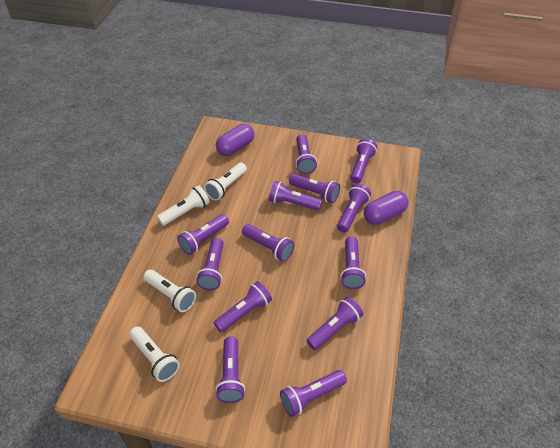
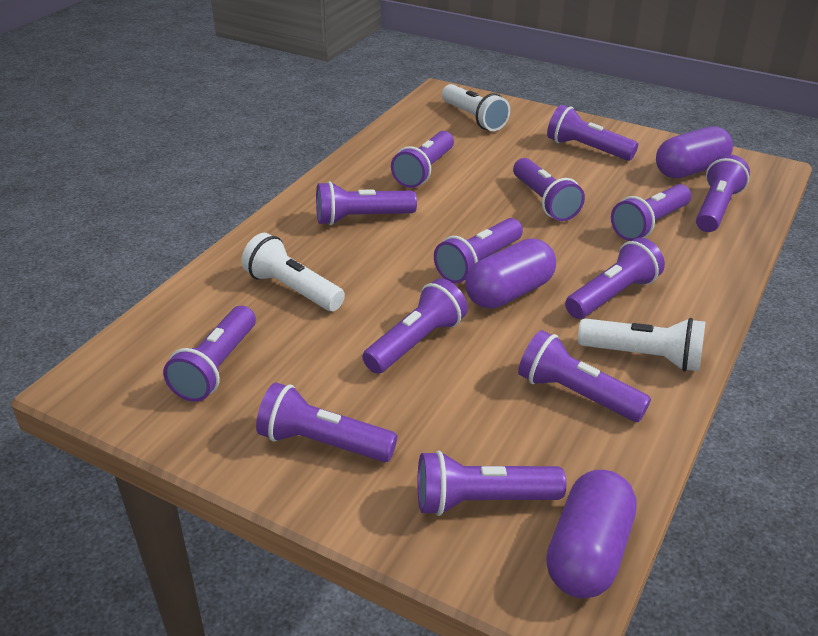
purple capsule: 2 -> 3
white flashlight: 4 -> 3

